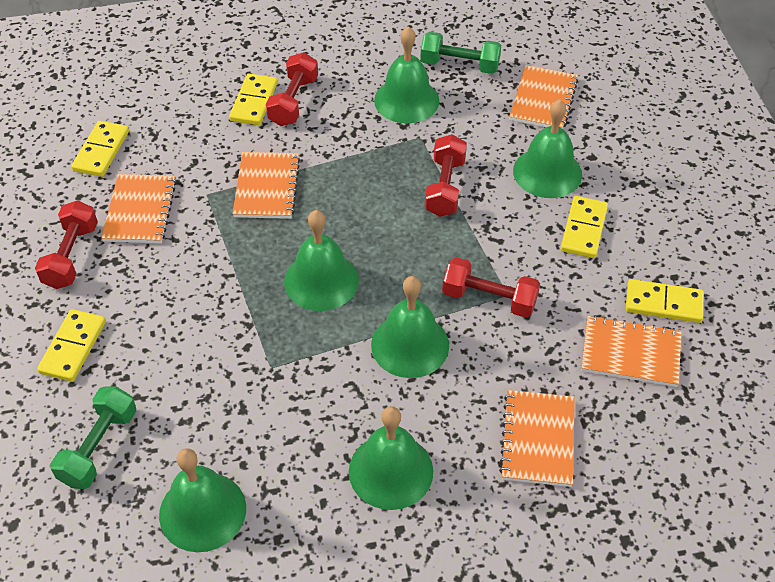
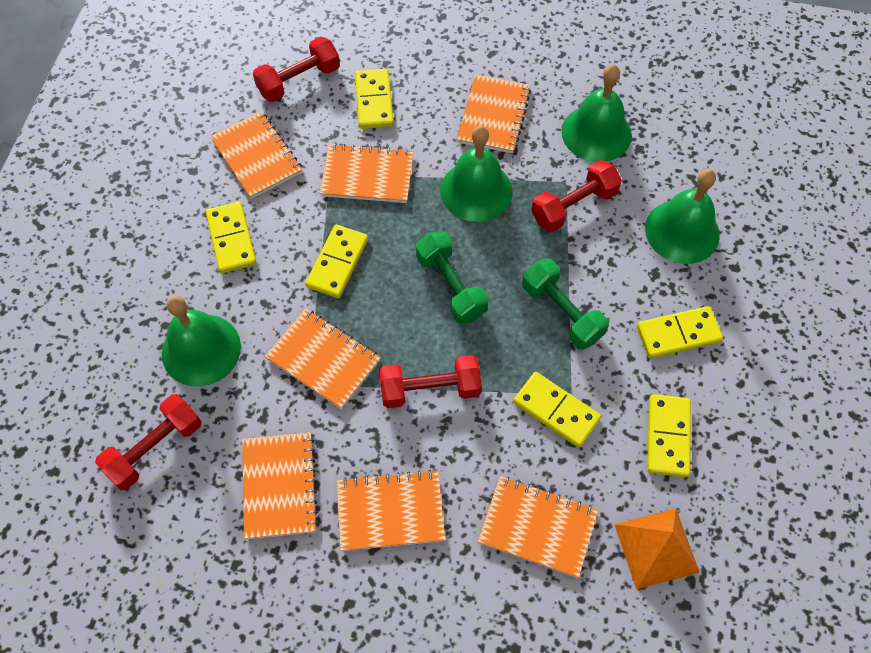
green bell: 6 -> 4
orange notebook: 5 -> 7
orange pyramid: 0 -> 1
yellow domino: 5 -> 6

